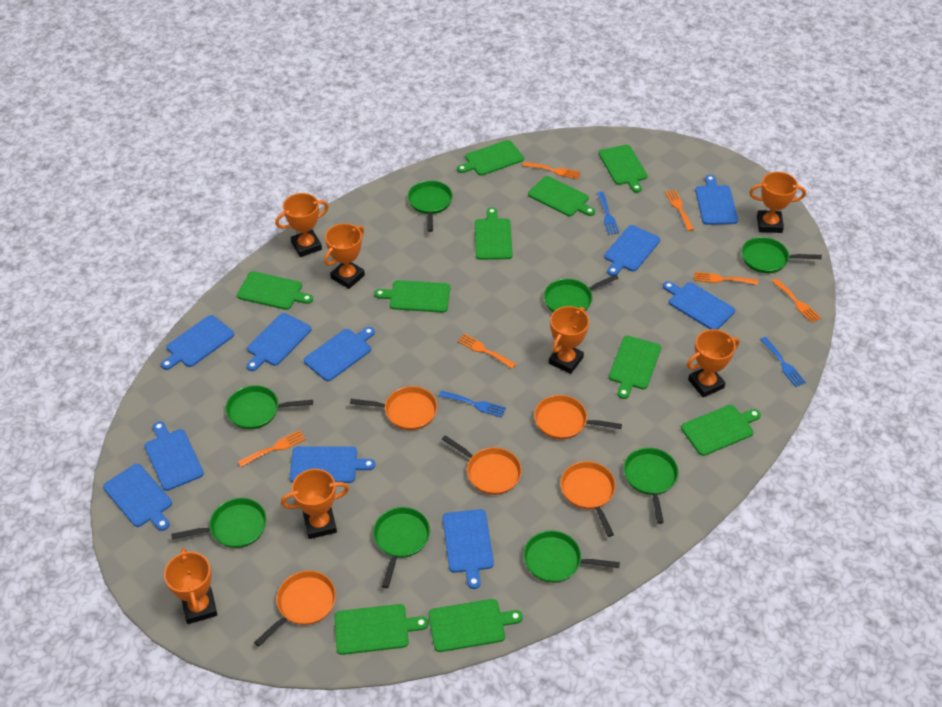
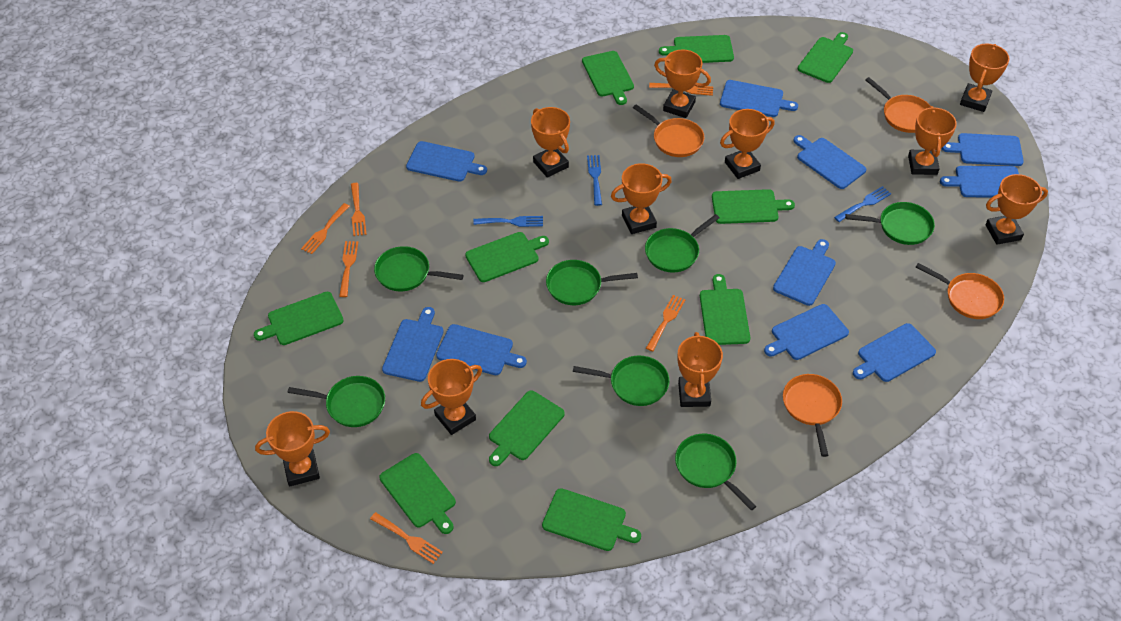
green pan: 8 -> 7
orange pan: 5 -> 4
orange trophy: 7 -> 10

